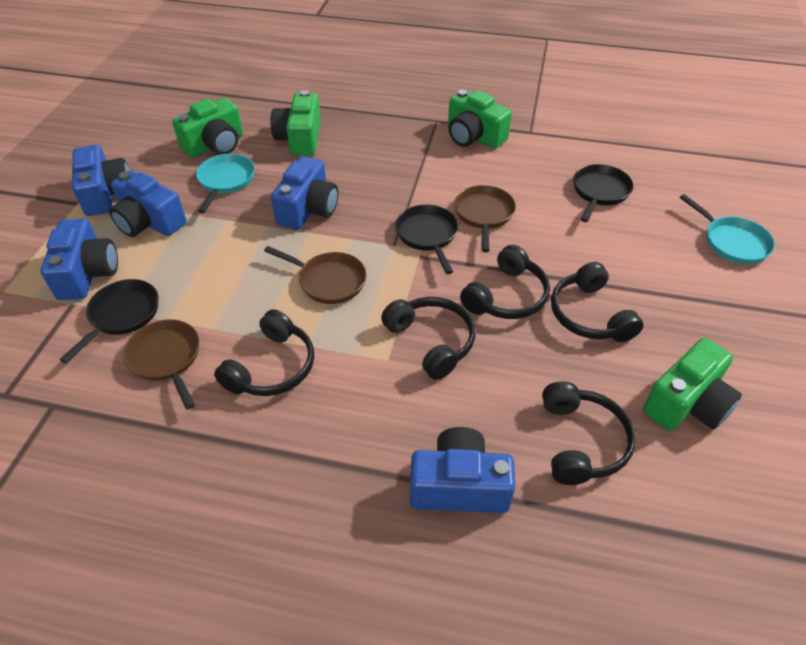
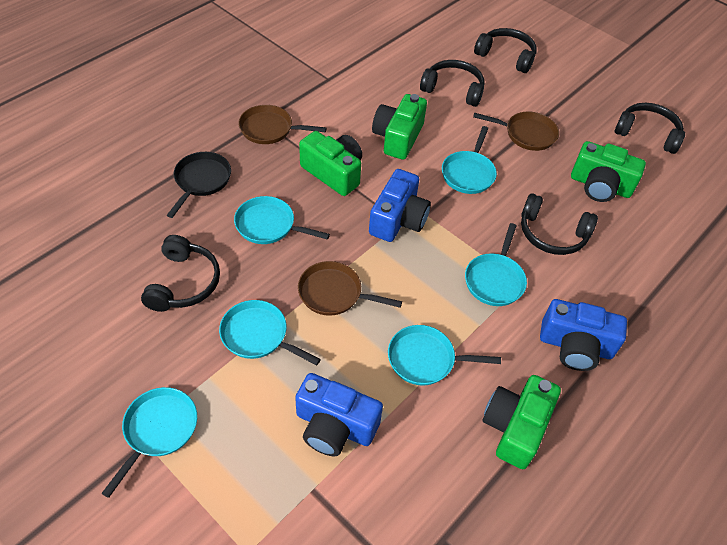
black pan: 3 -> 1
blue camera: 5 -> 3
turquoise pan: 2 -> 6

